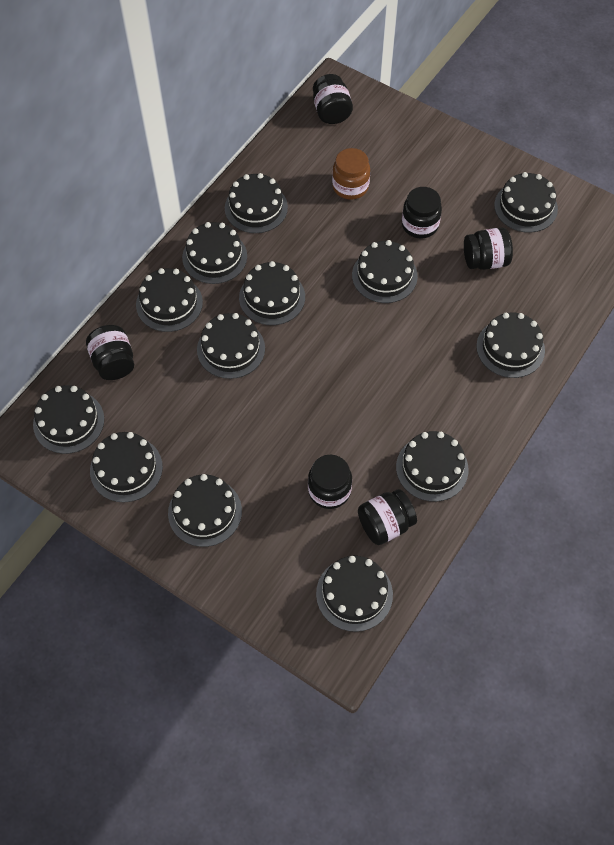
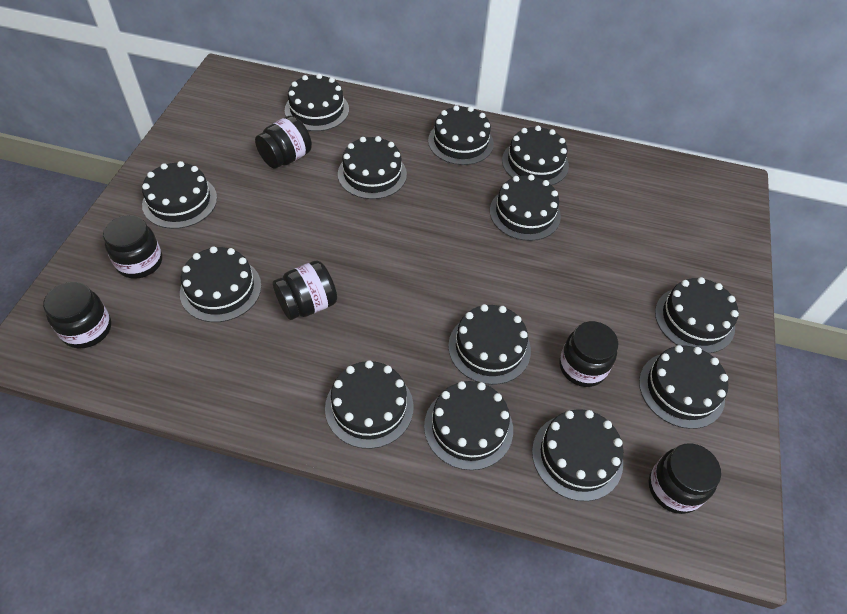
brown jar: 1 -> 0

